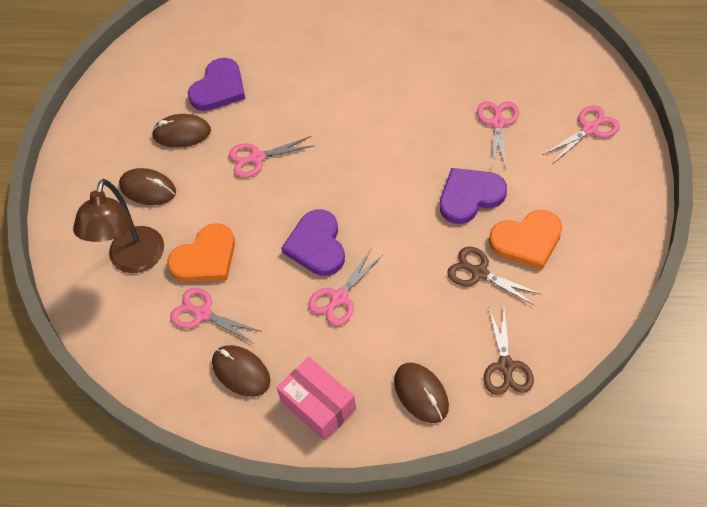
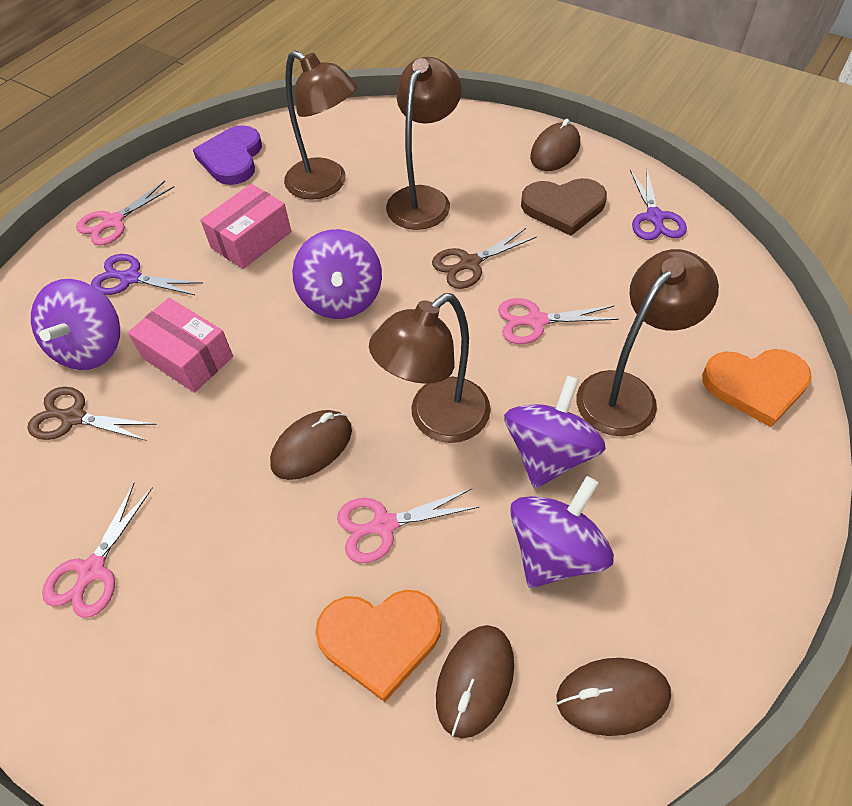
brown heart: 0 -> 1
brown lamp: 1 -> 4
pink box: 1 -> 2
pink scissors: 5 -> 4
purple heart: 3 -> 1
purple scissors: 0 -> 2
purple spinning top: 0 -> 4

